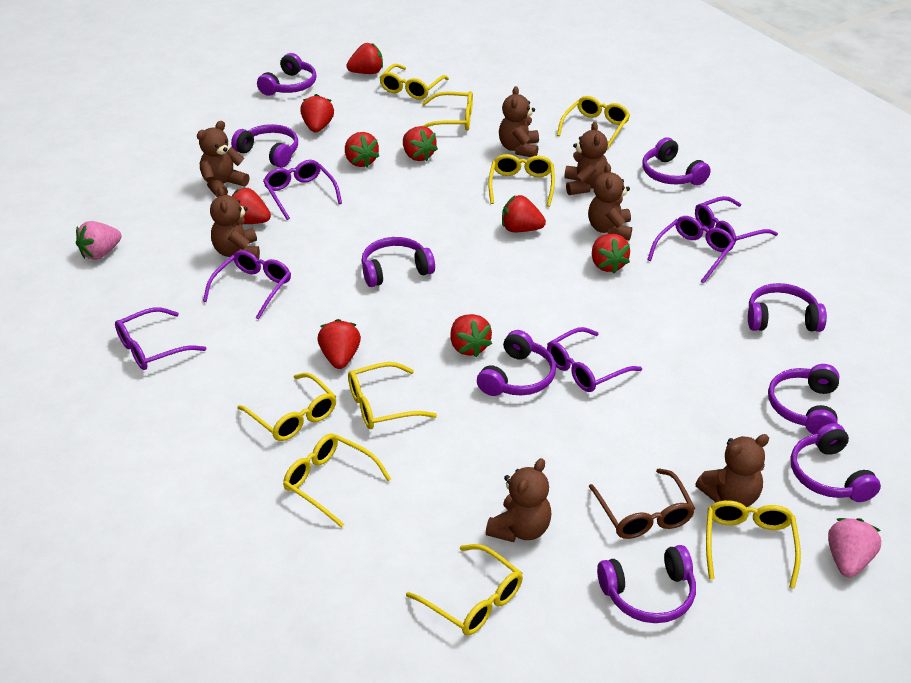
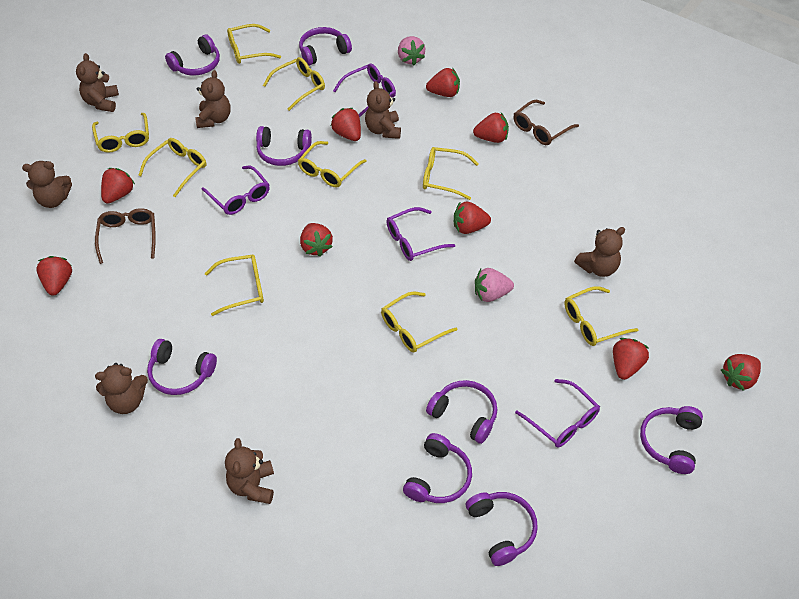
brown glasses: 1 -> 2
purple glasses: 6 -> 4
purple headphones: 9 -> 8

